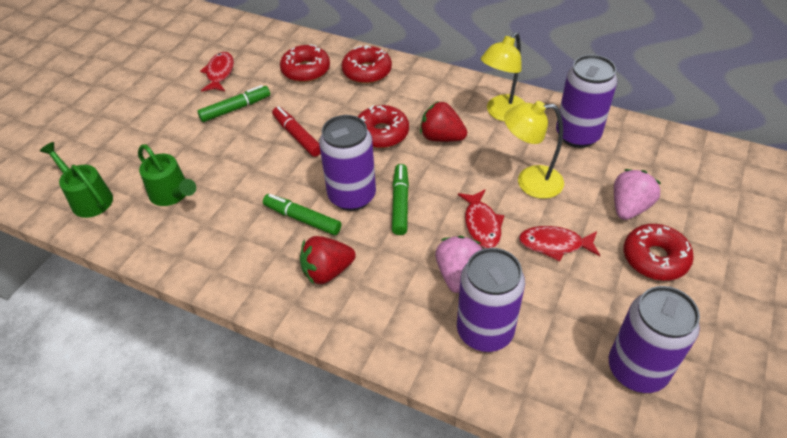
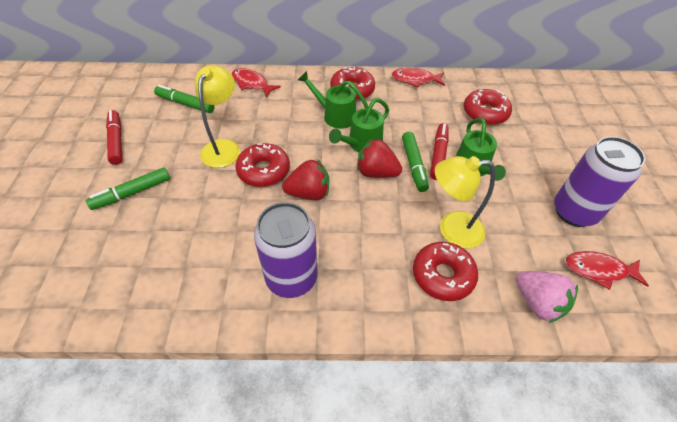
green watering can: 2 -> 3
pink strawberry: 2 -> 1
purple can: 4 -> 2
red marker: 1 -> 2

